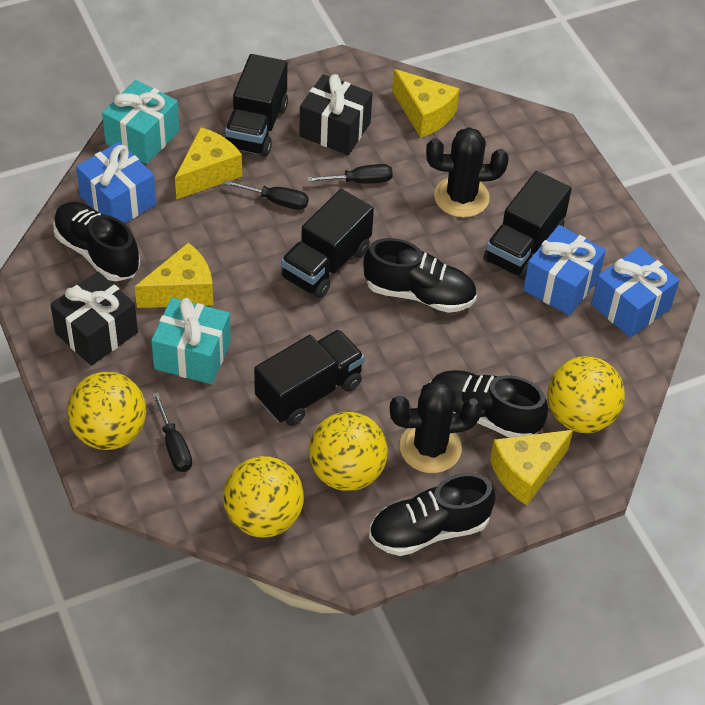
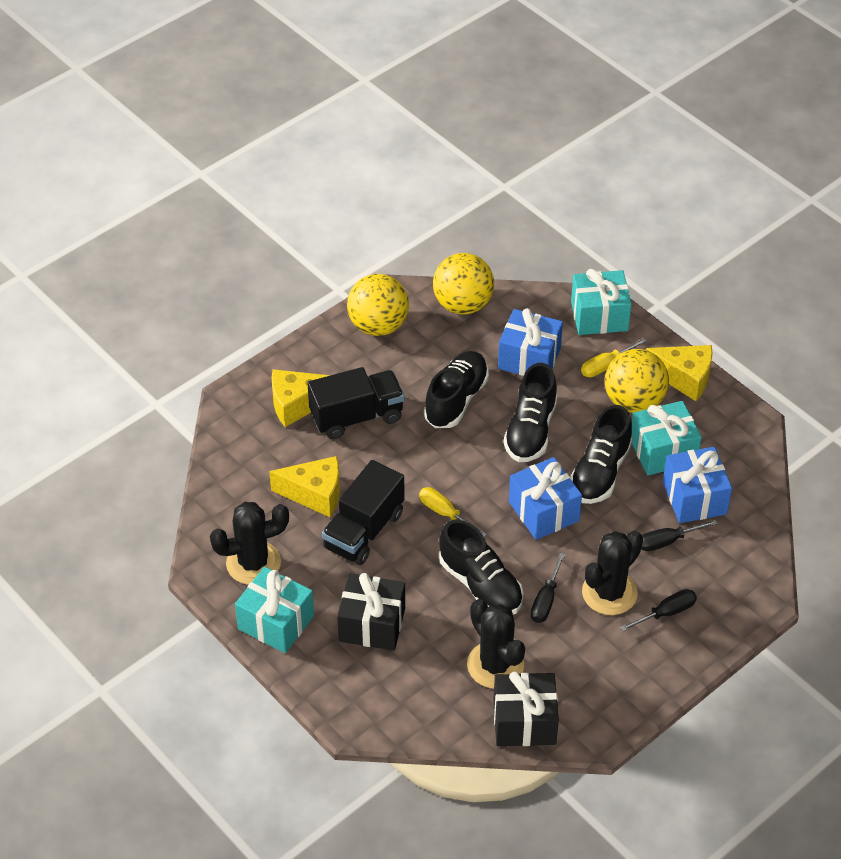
black cactus: 2 -> 3
black truck: 4 -> 2
turquoise gift: 2 -> 3
yellow ball: 4 -> 3
yellow cheese: 4 -> 3
yellow screwdriver: 0 -> 2

